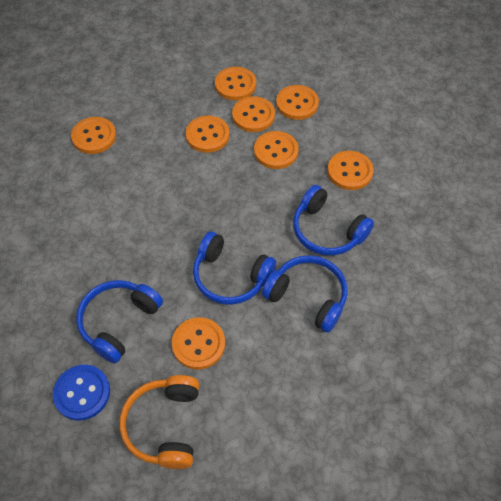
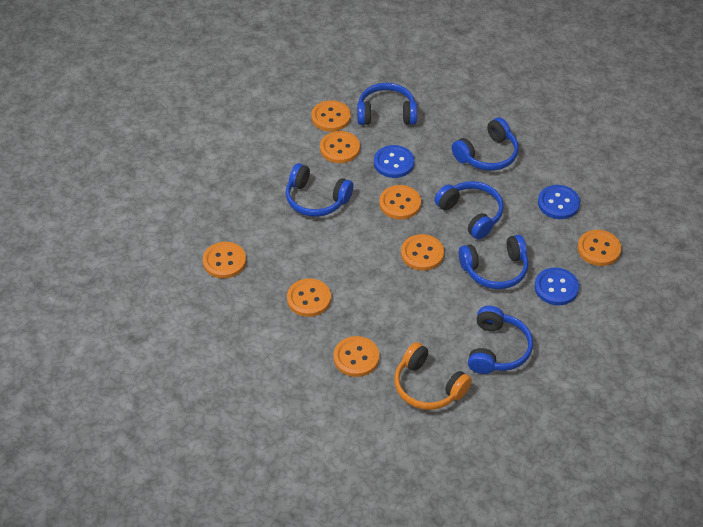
blue button: 1 -> 3
blue headphones: 4 -> 6

